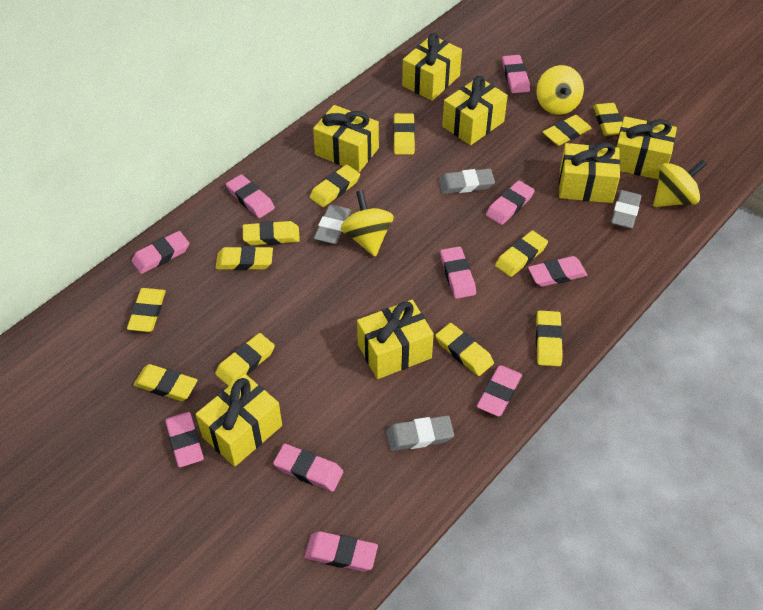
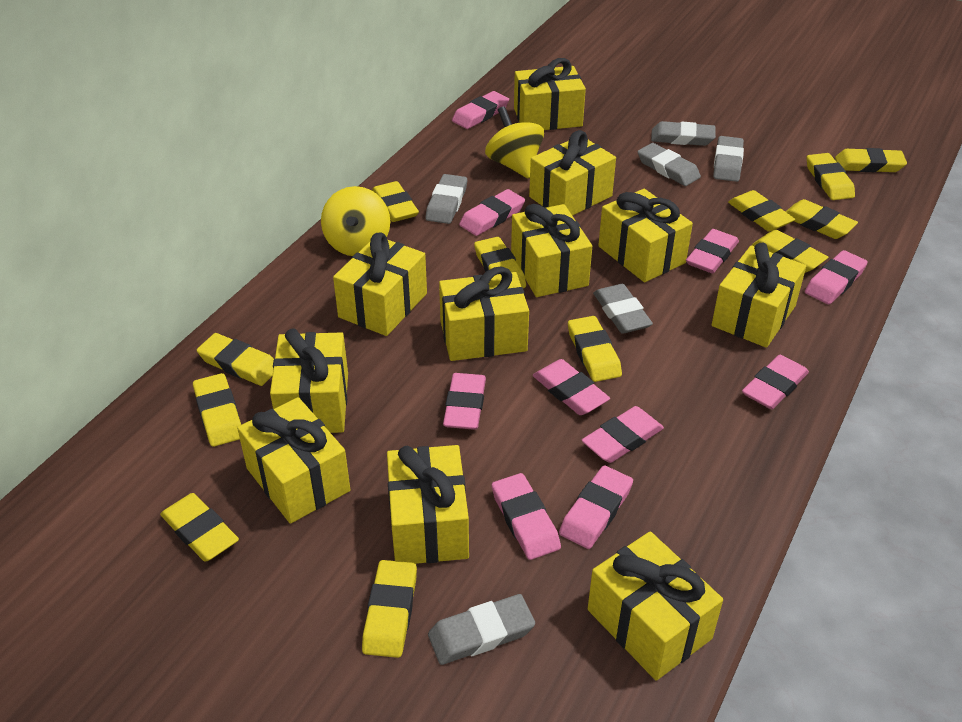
grey eraser: 4 -> 6
yellow gift: 7 -> 11
yellow spinning top: 3 -> 2

